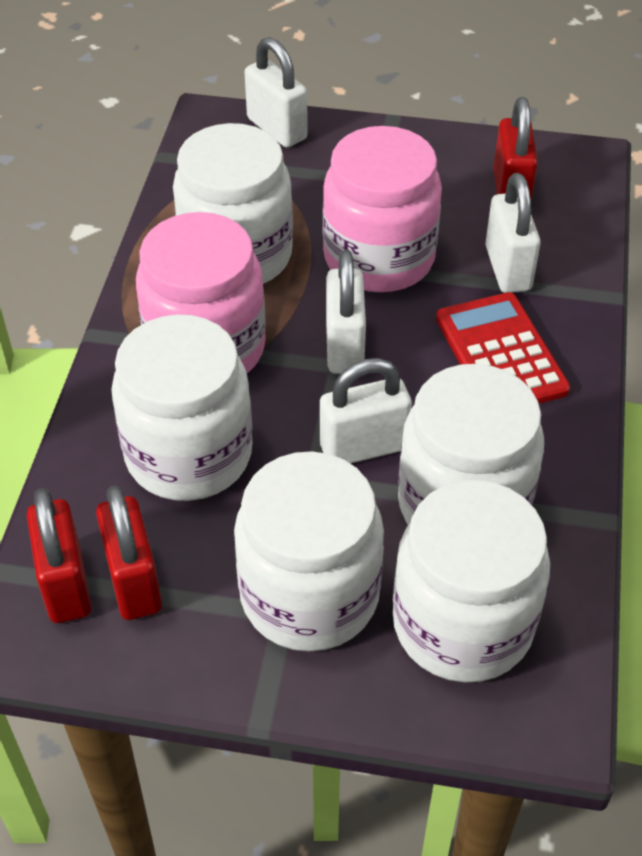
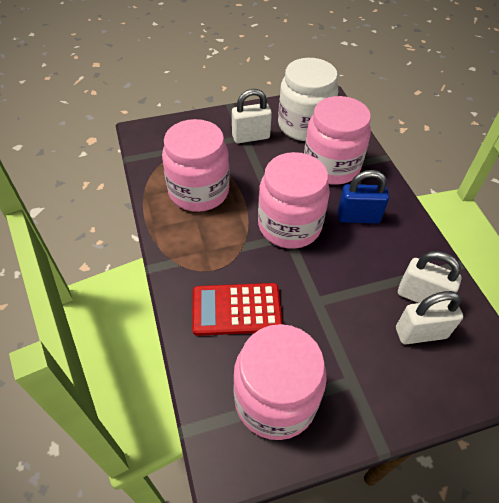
blue padlock: 0 -> 1
pink jar: 2 -> 4
red padlock: 3 -> 0
white jar: 5 -> 1
white padlock: 4 -> 3

